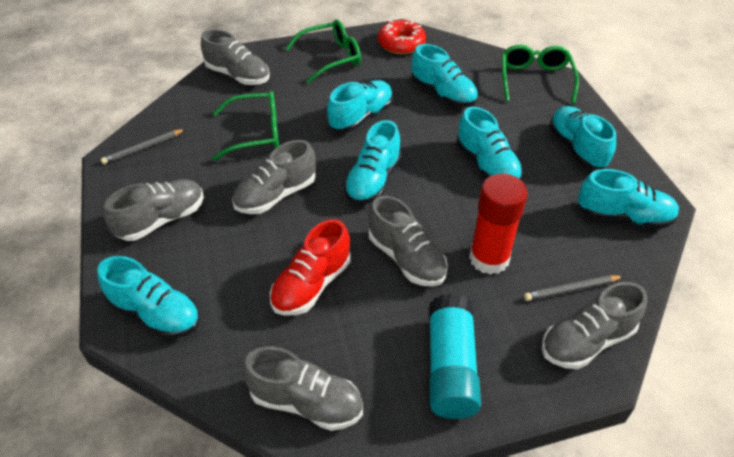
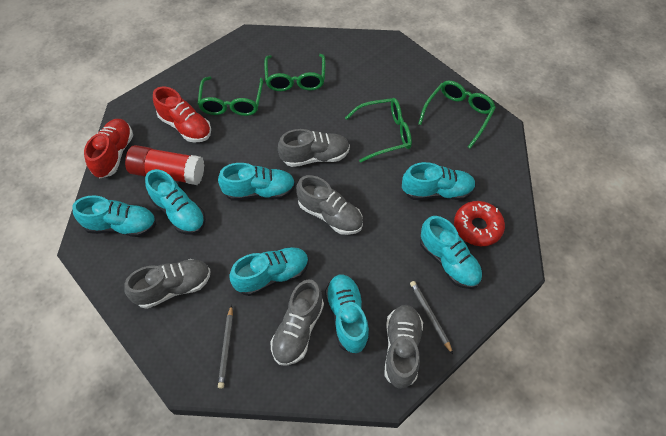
green glasses: 3 -> 4
grey shoe: 6 -> 5
red shoe: 1 -> 2
turquoise glue stick: 1 -> 0

